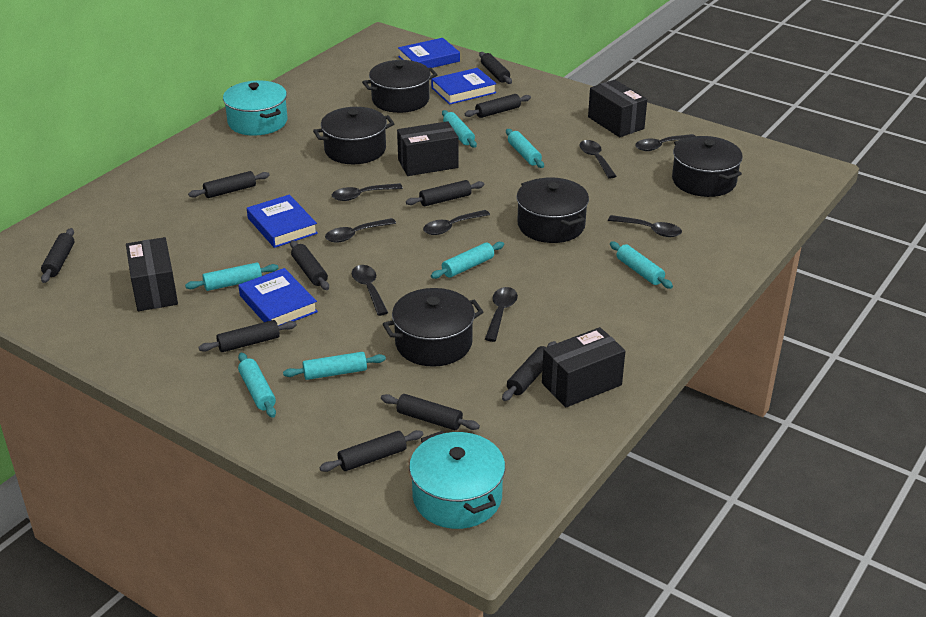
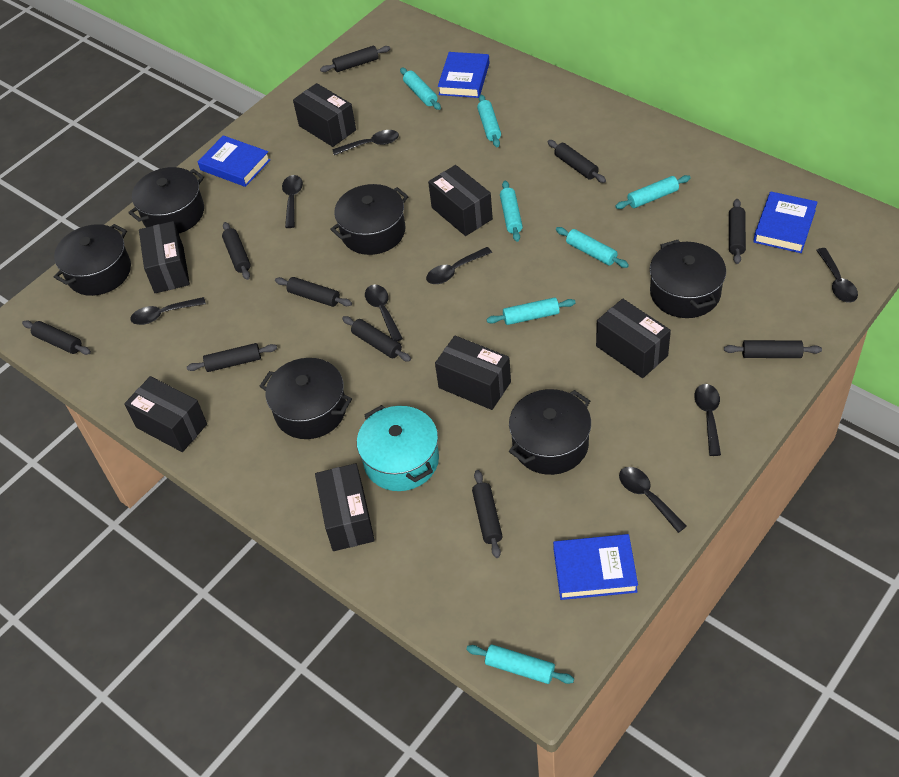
black box: 4 -> 7
black pot: 5 -> 6
turquoise pot: 2 -> 1

